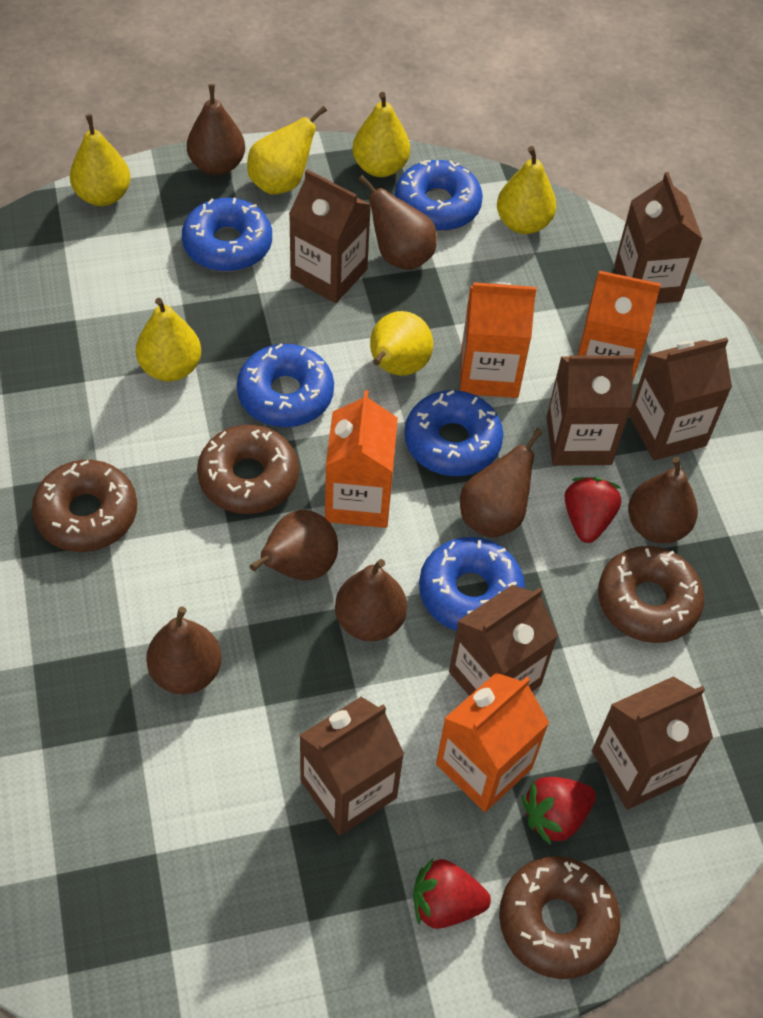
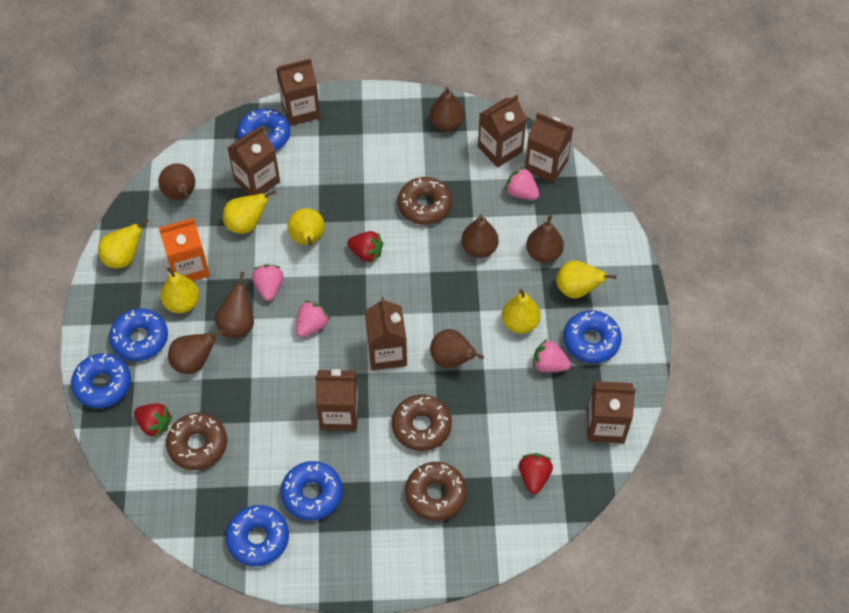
blue donut: 5 -> 6
orange carton: 4 -> 1
pink strawberry: 0 -> 4

